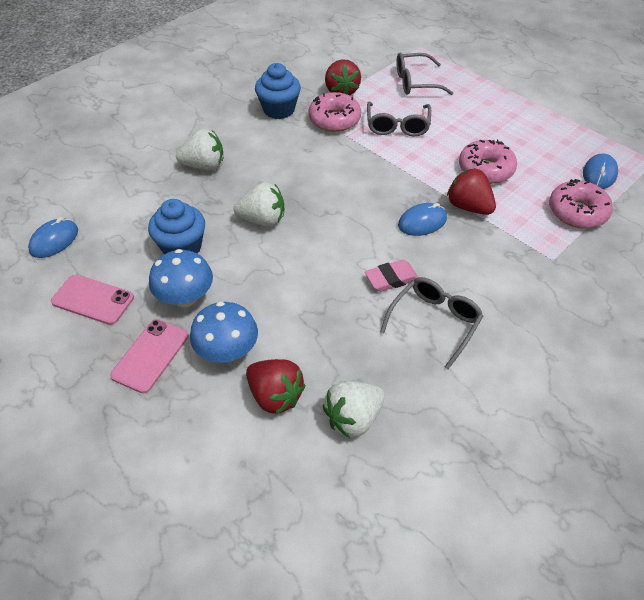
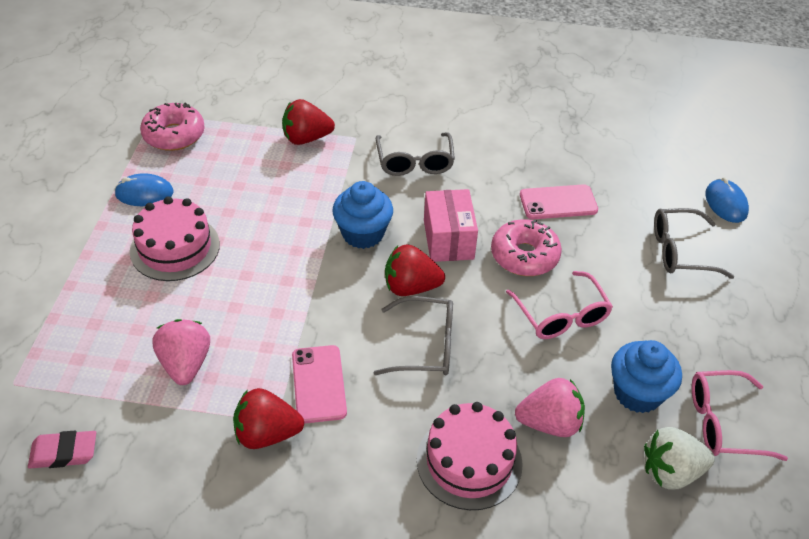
blue mouse: 3 -> 2
blue mushroom: 2 -> 0
pink box: 0 -> 1
pink cake: 0 -> 2
pink donut: 3 -> 2
pink glasses: 0 -> 2
pink strawberry: 0 -> 2
white strawberry: 3 -> 1

